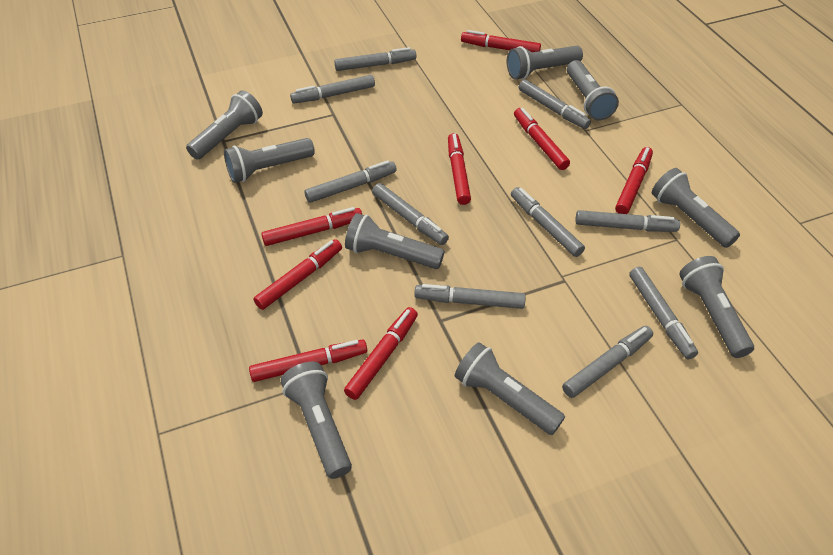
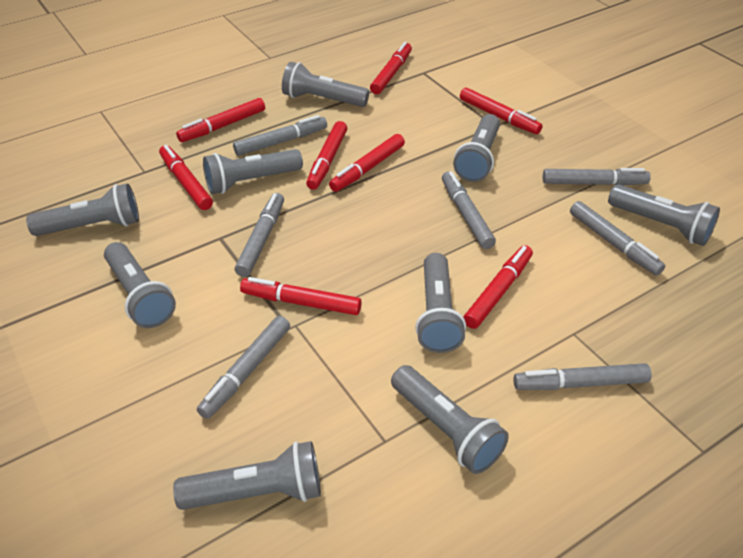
grey marker: 10 -> 7

